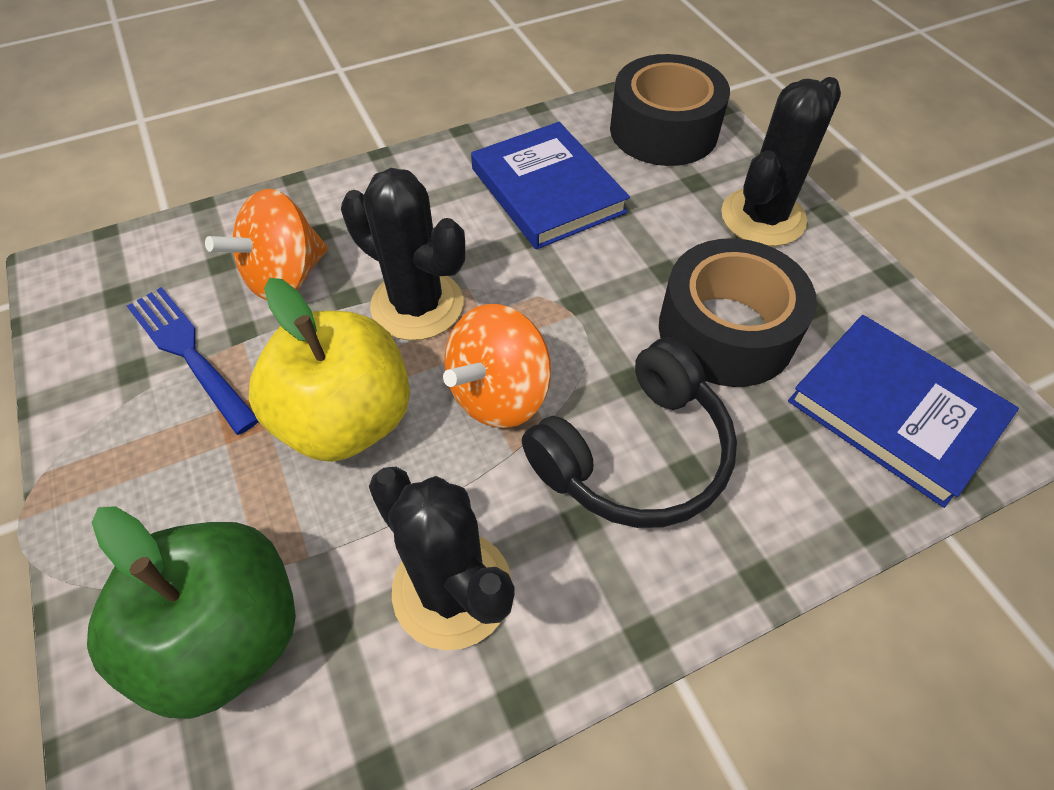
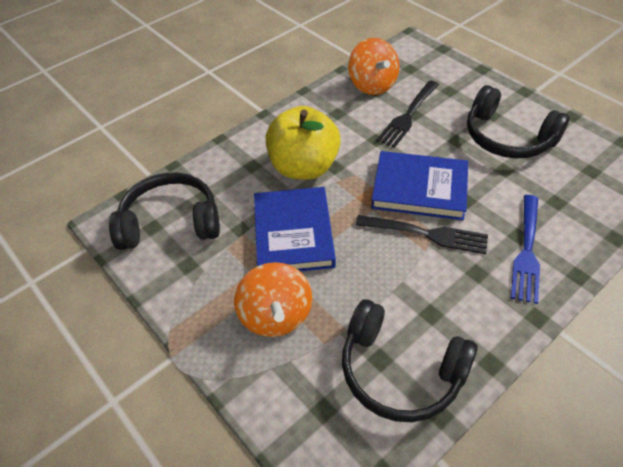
black cactus: 3 -> 0
black fork: 0 -> 2
black headphones: 1 -> 3
black tape: 2 -> 0
green apple: 1 -> 0

